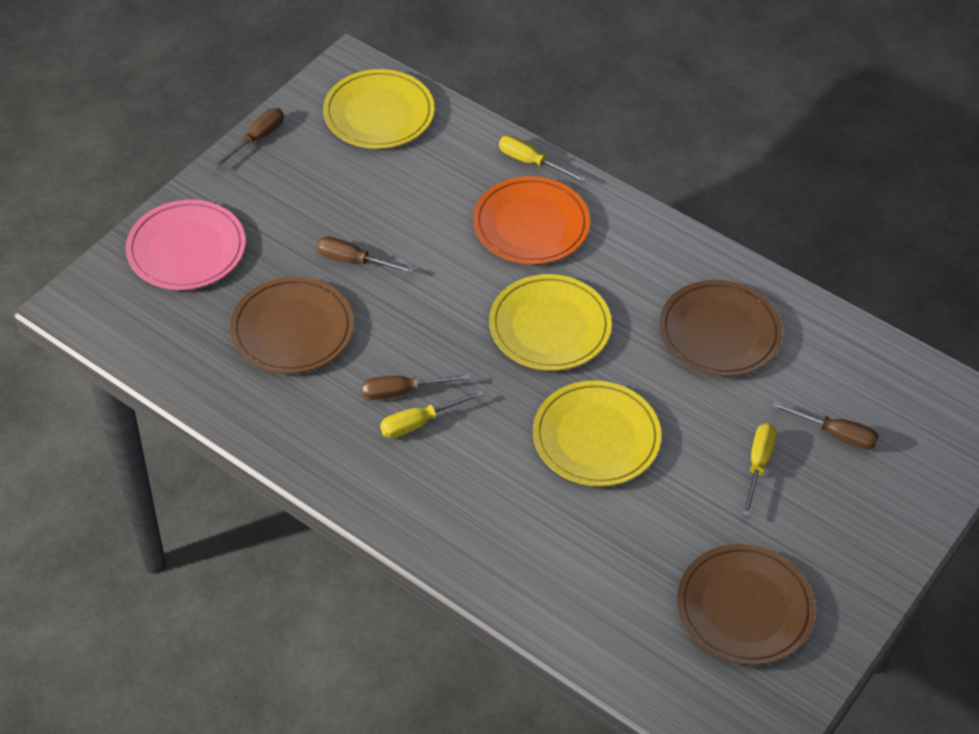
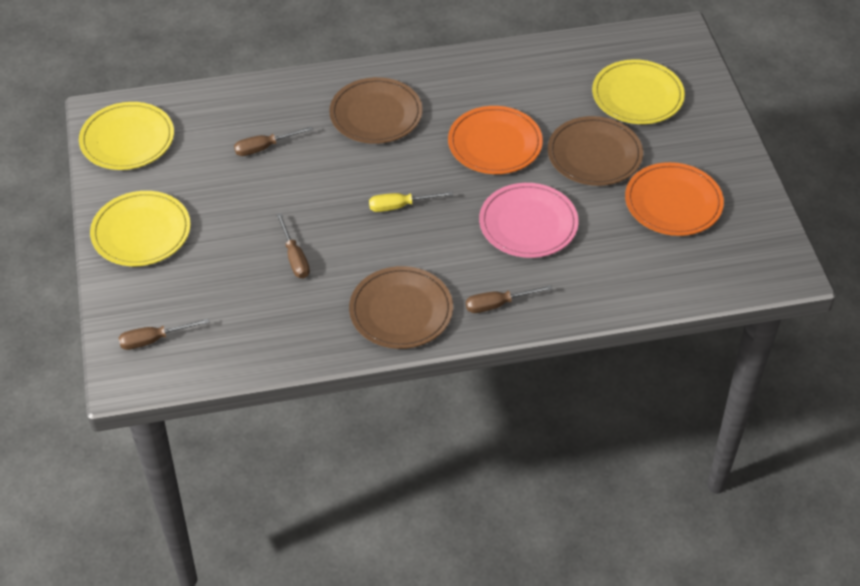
orange plate: 1 -> 2
yellow screwdriver: 3 -> 1

